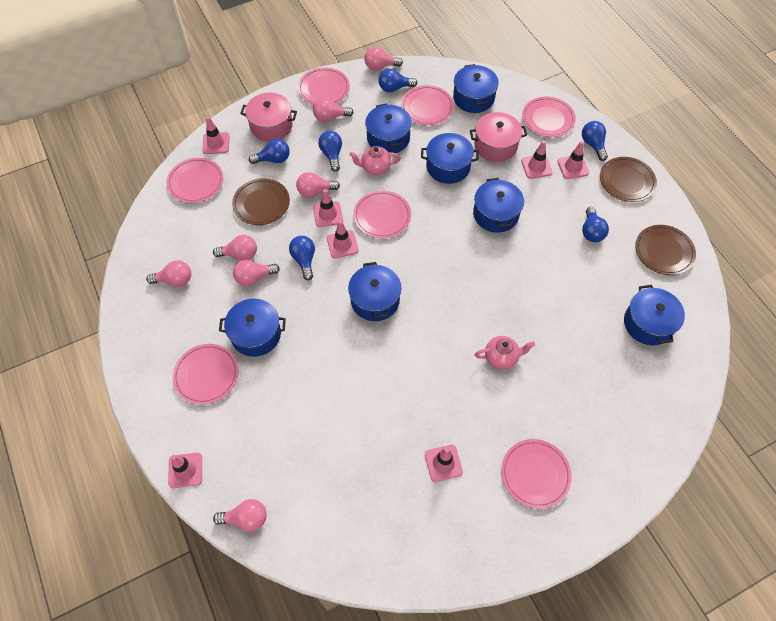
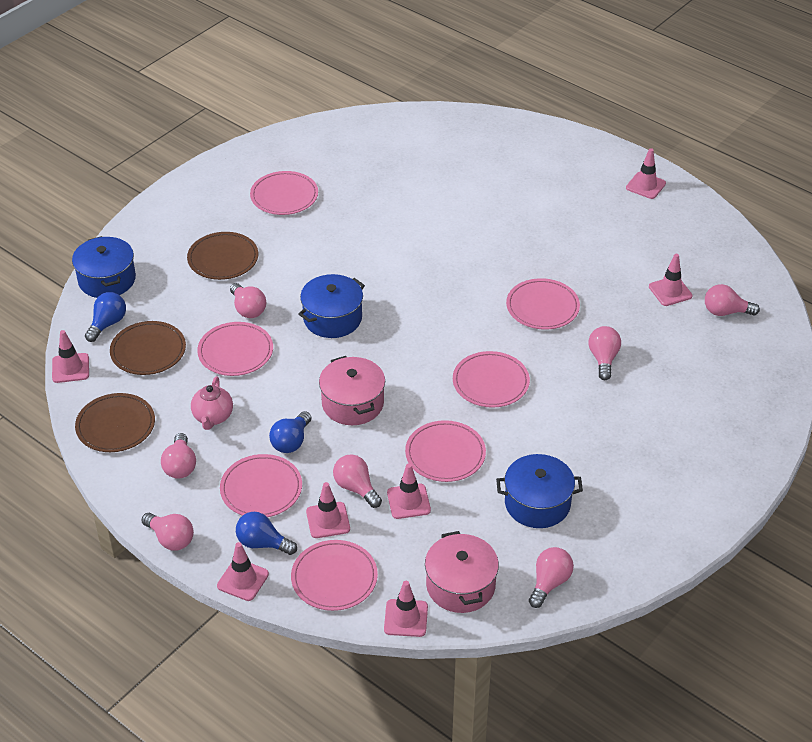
blue light bulb: 6 -> 3
blue pot: 7 -> 3
pink teapot: 2 -> 1

